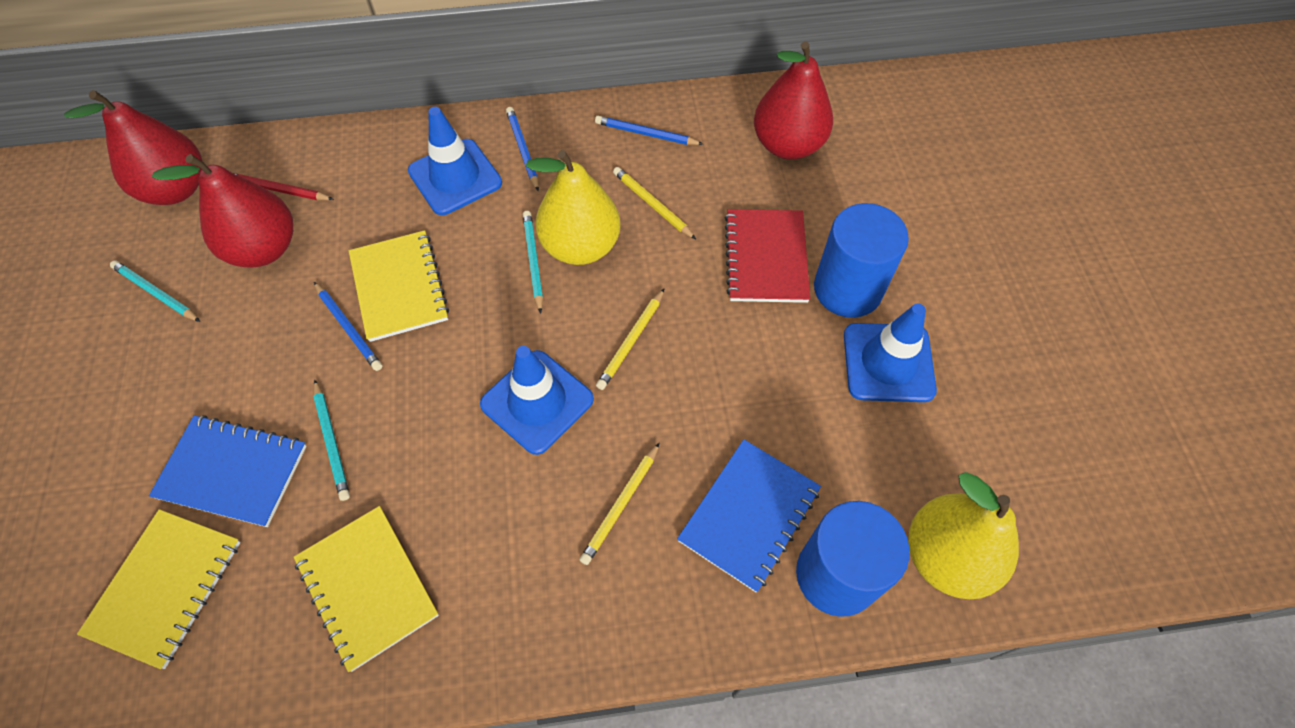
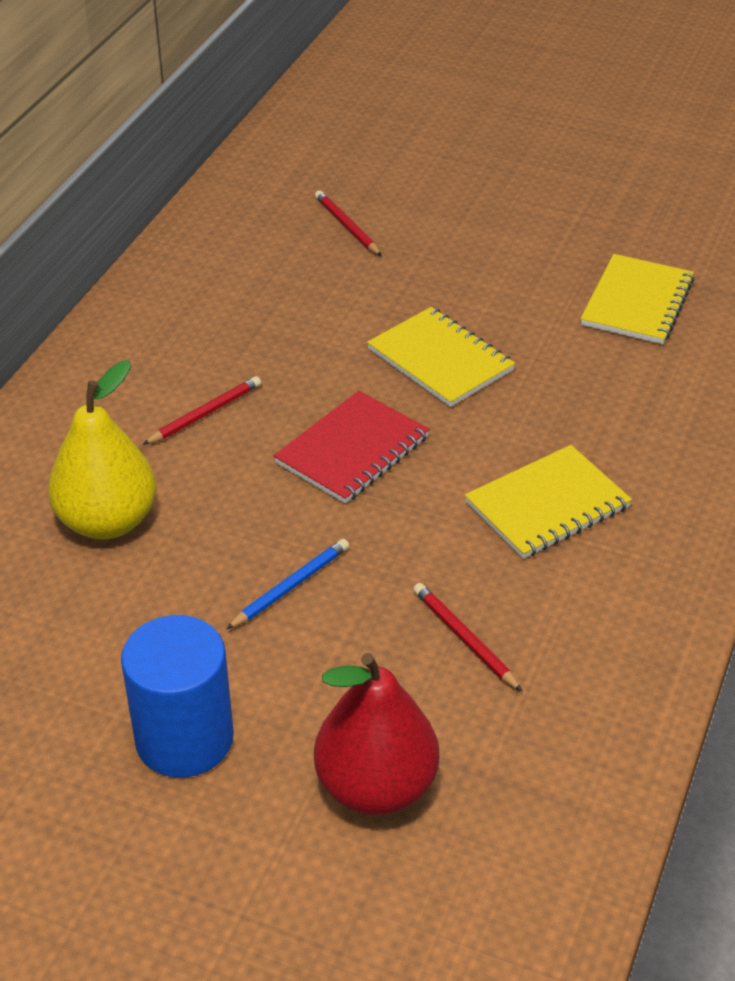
blue cylinder: 2 -> 1
blue notebook: 2 -> 0
blue pencil: 3 -> 1
blue traffic cone: 3 -> 0
red pear: 3 -> 1
red pencil: 1 -> 3
turquoise pencil: 3 -> 0
yellow pear: 2 -> 1
yellow pencil: 3 -> 0

